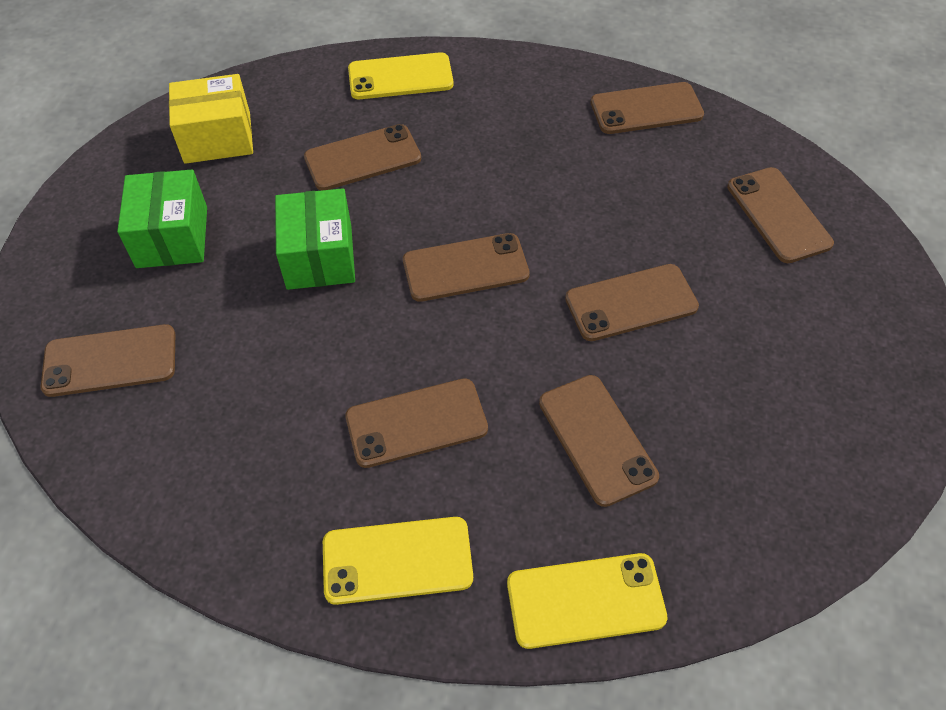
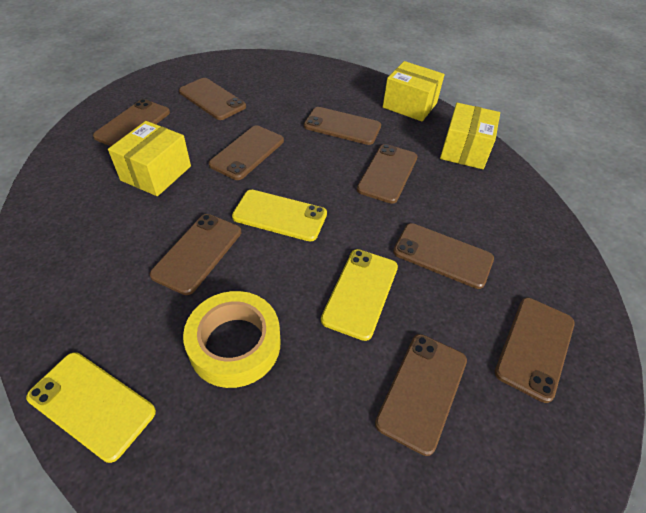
brown phone: 8 -> 9
green box: 2 -> 0
yellow box: 1 -> 3
yellow tape: 0 -> 1

